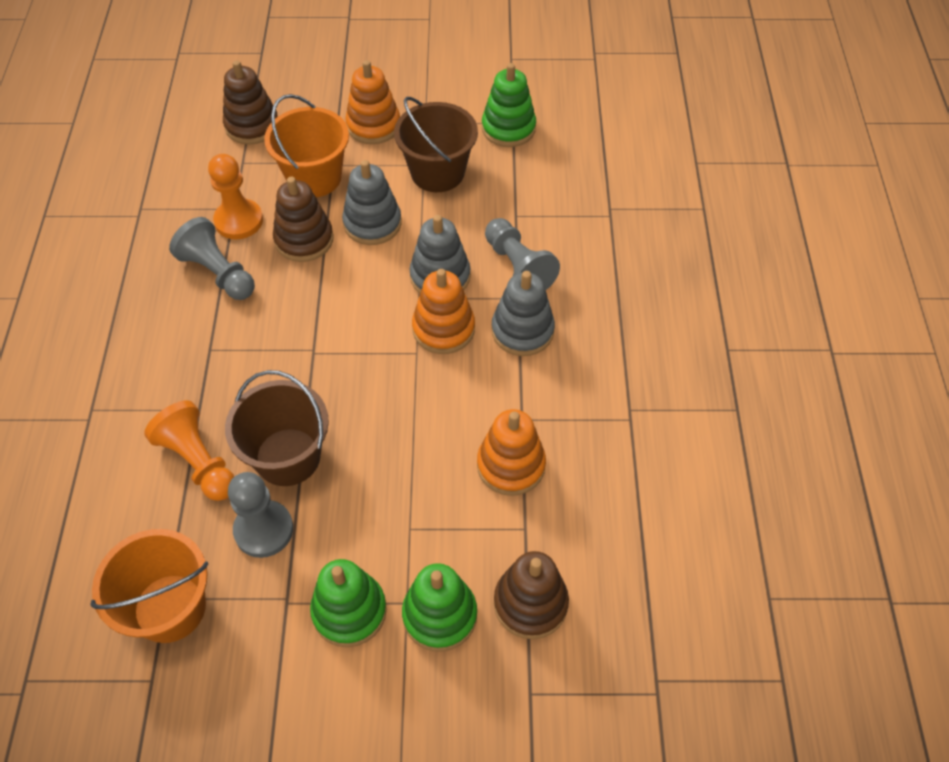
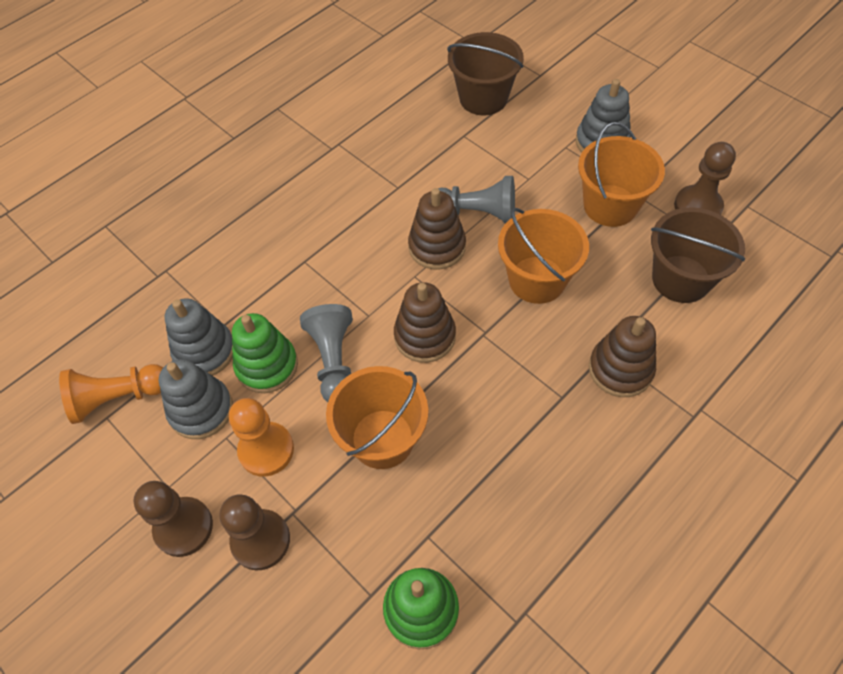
brown pawn: 0 -> 3
green stacking toy: 3 -> 2
grey pawn: 3 -> 2
orange bucket: 2 -> 3
orange stacking toy: 3 -> 0

